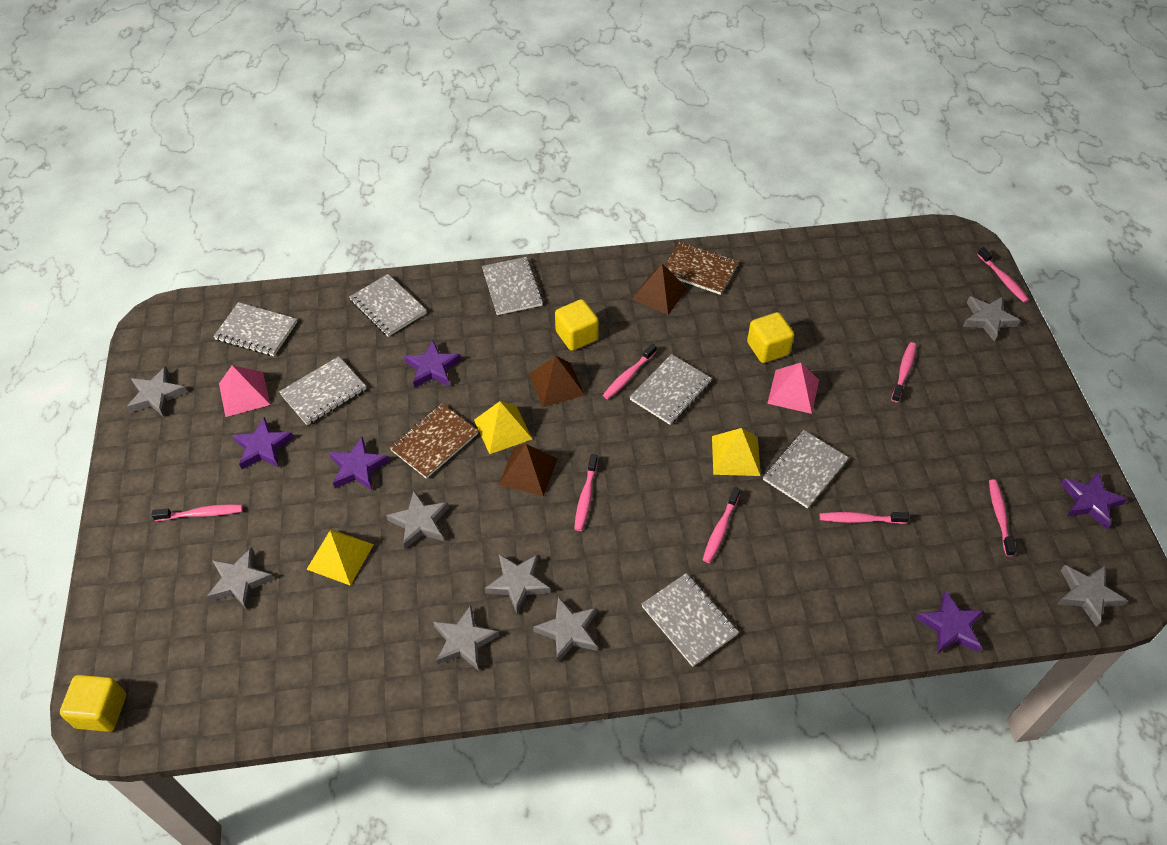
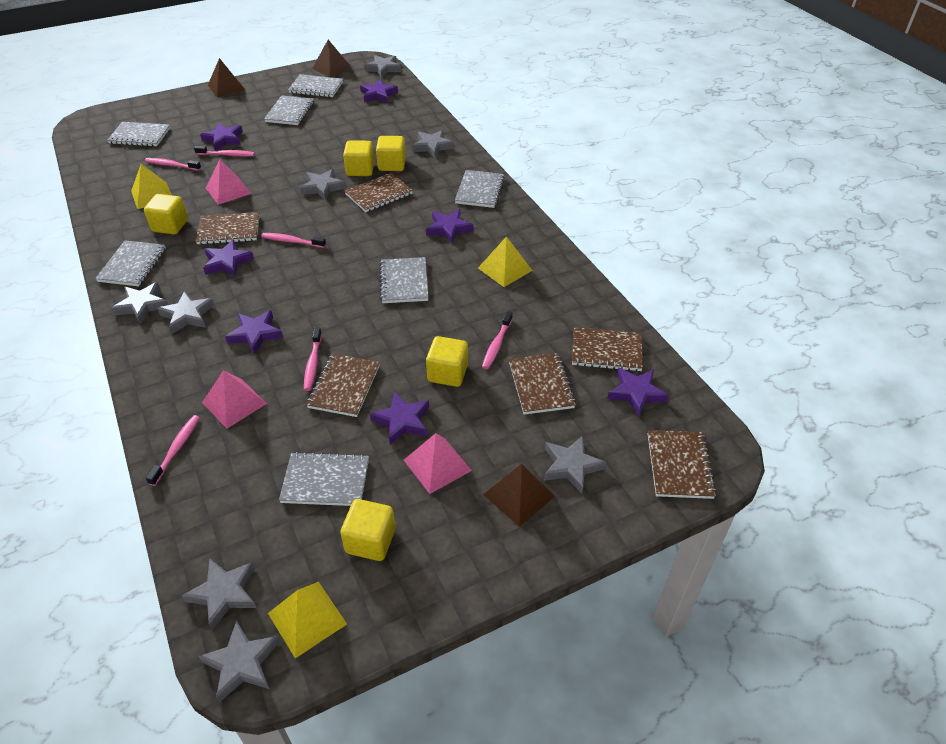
brown notebook: 2 -> 6
pink pyramid: 2 -> 3
pink toothbrush: 8 -> 6
purple star: 5 -> 7
yellow cube: 3 -> 5

